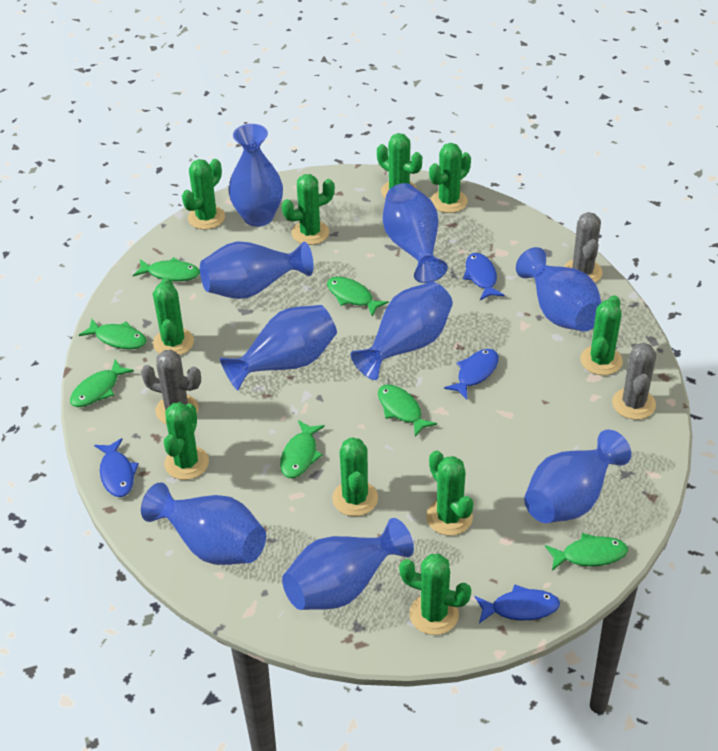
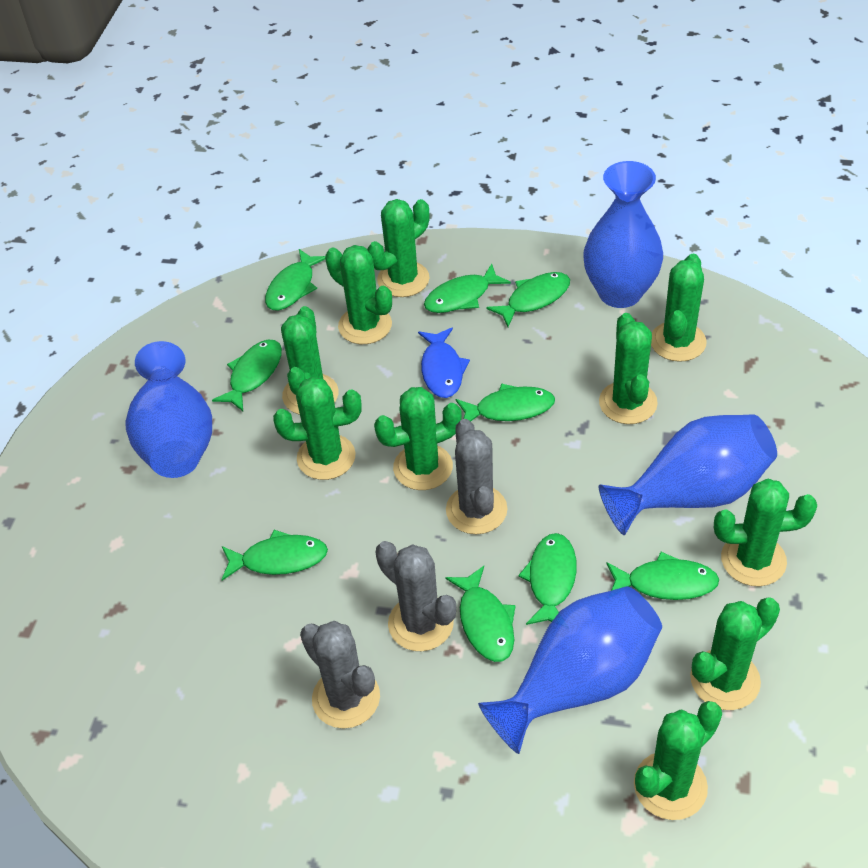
blue fish: 4 -> 1
blue vase: 9 -> 4
green fish: 7 -> 9

